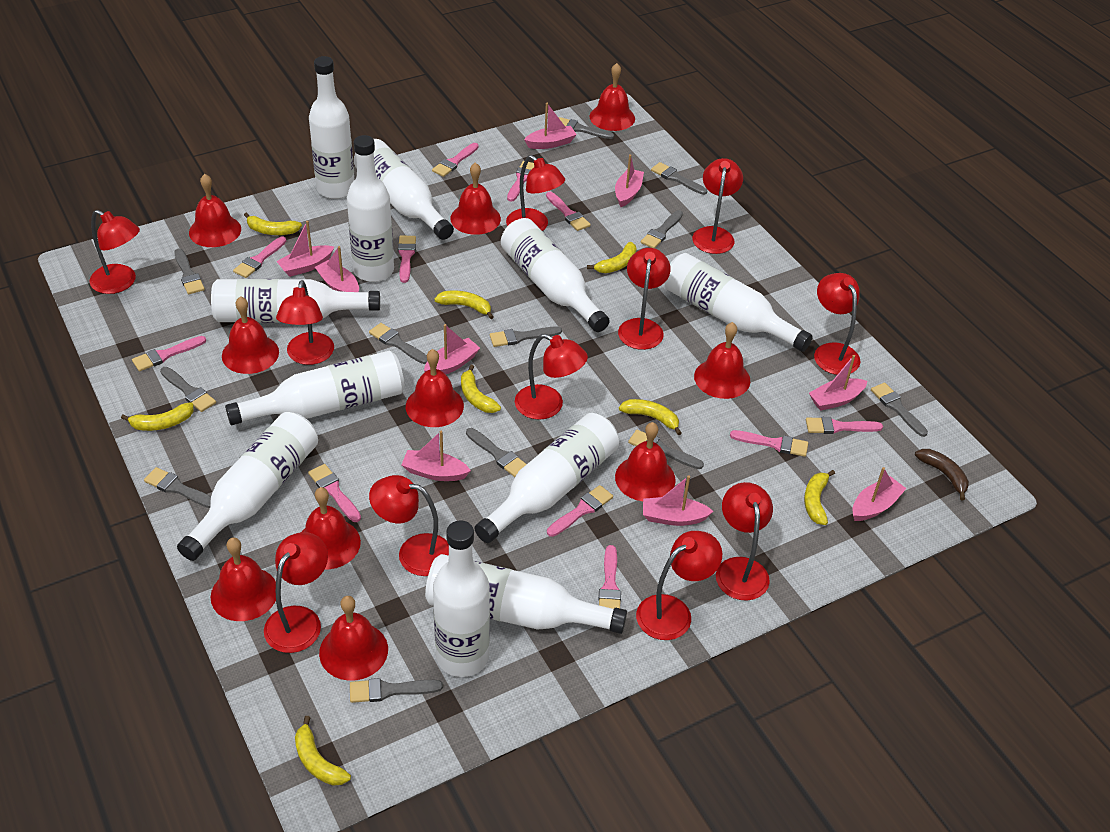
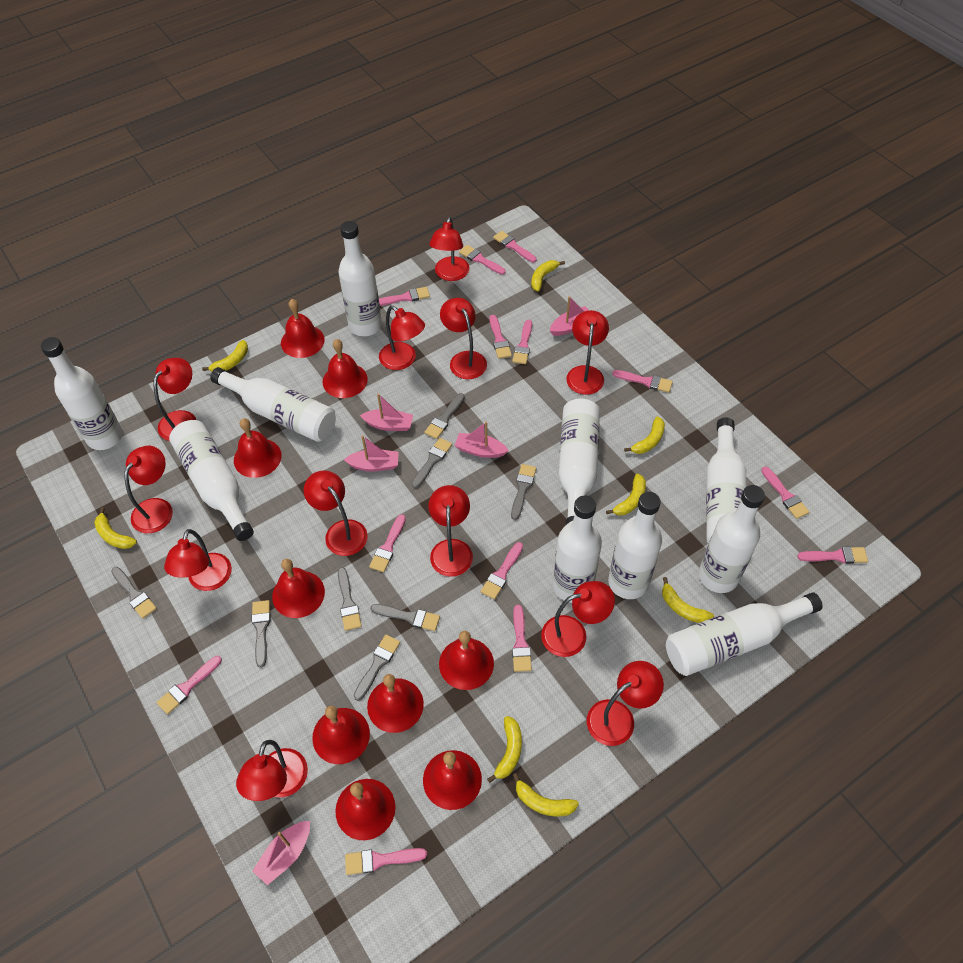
brown banana: 1 -> 0
grey brush: 12 -> 8
pink boat: 9 -> 5
pink brush: 11 -> 13
red bell: 10 -> 9
red lamp: 11 -> 12
white bottle: 11 -> 10

